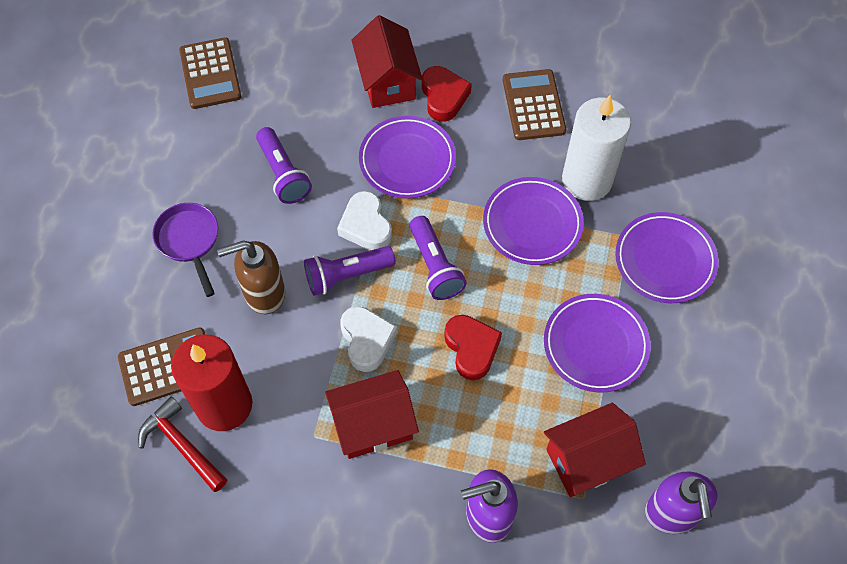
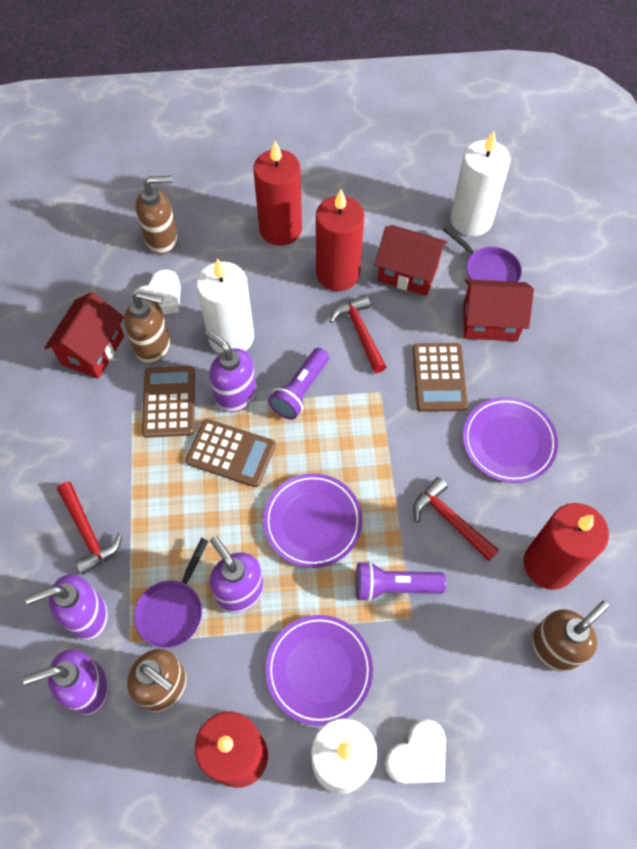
brown soap dispenser: 1 -> 4
purple flashlight: 3 -> 2
purple pan: 1 -> 2
purple plate: 4 -> 3
purple soap dispenser: 2 -> 4
red candle: 1 -> 4
red hammer: 1 -> 3
red heart: 2 -> 0
white candle: 1 -> 3

